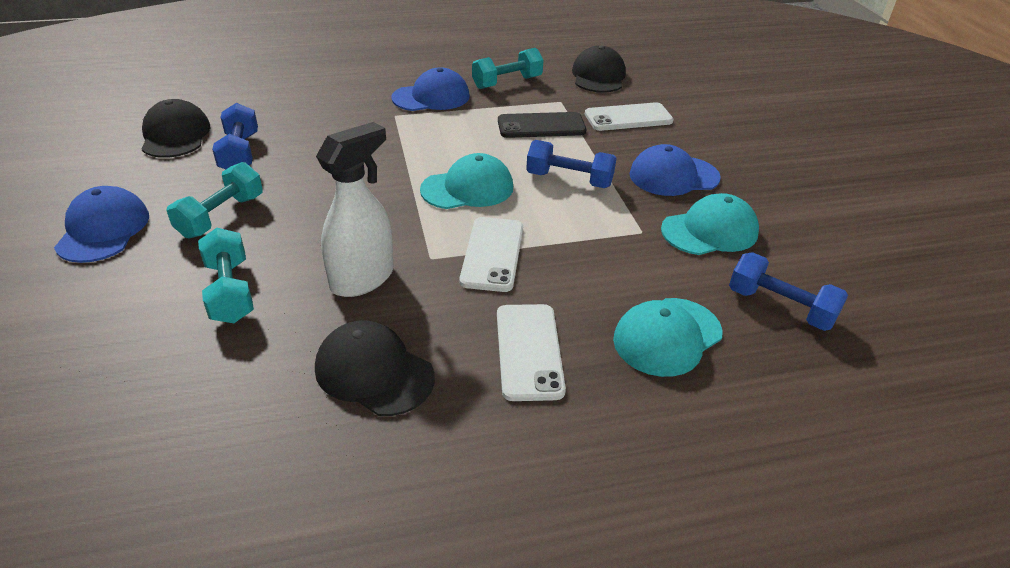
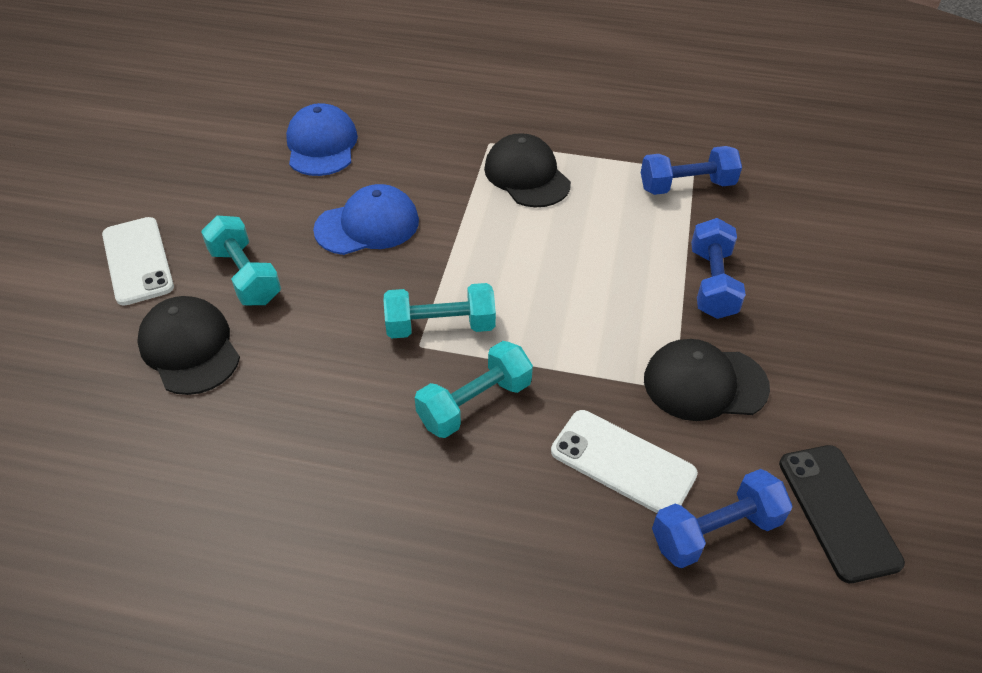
blue cap: 3 -> 2
turquoise cap: 3 -> 0
white phone: 3 -> 2
white spray bottle: 1 -> 0

